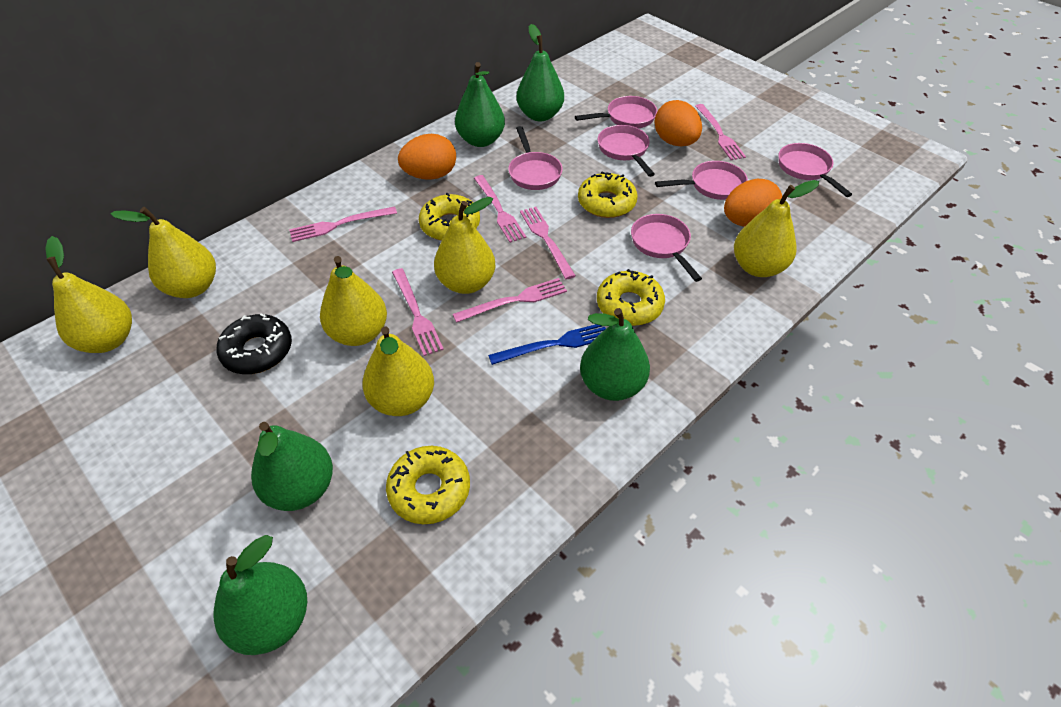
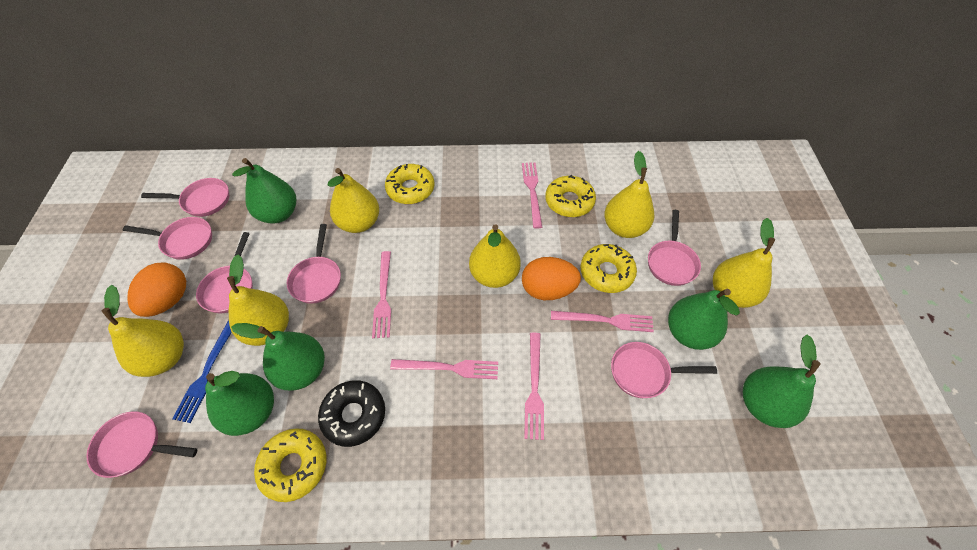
orange egg: 3 -> 2
pink fork: 6 -> 5
pink pan: 6 -> 7

